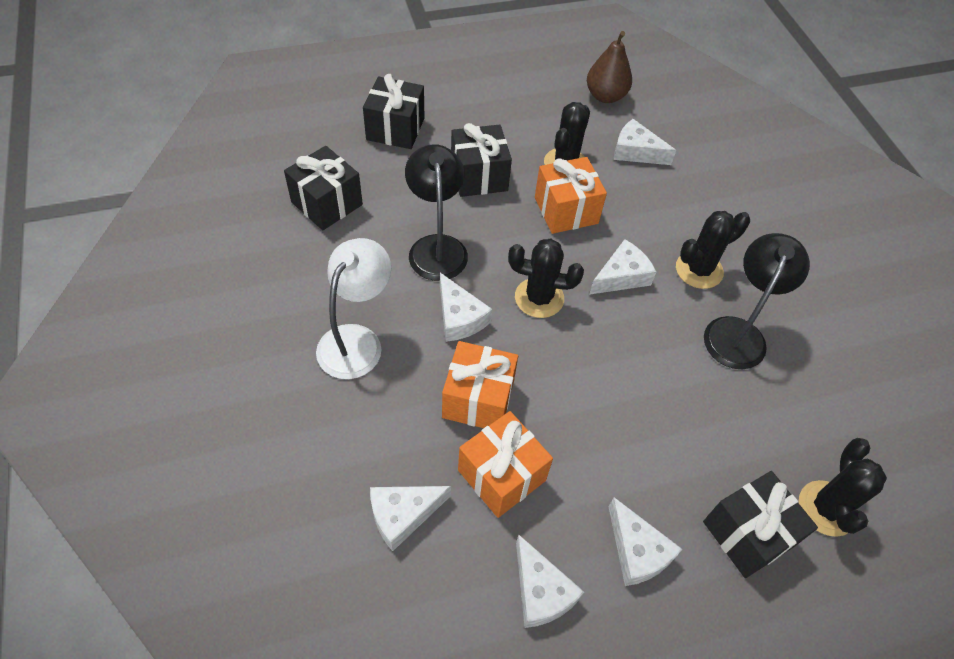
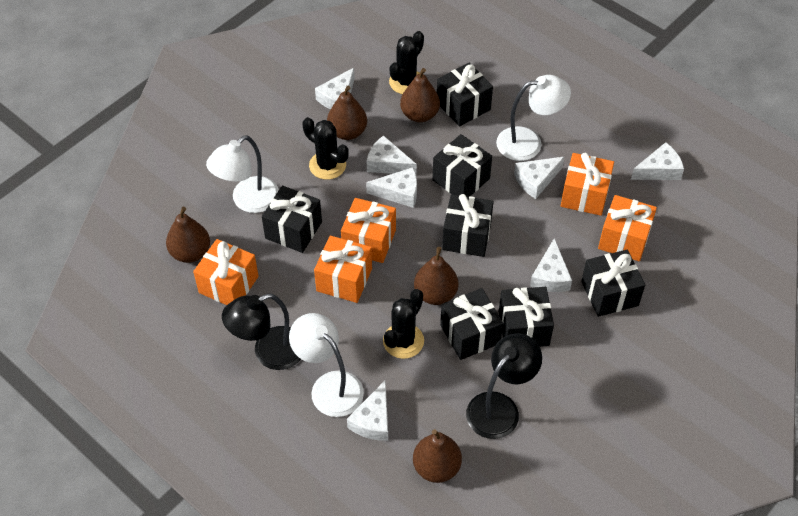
black cactus: 4 -> 3
black gift: 4 -> 7
brown pear: 1 -> 5
orange gift: 3 -> 5
white cheese: 6 -> 7
white lamp: 1 -> 3

